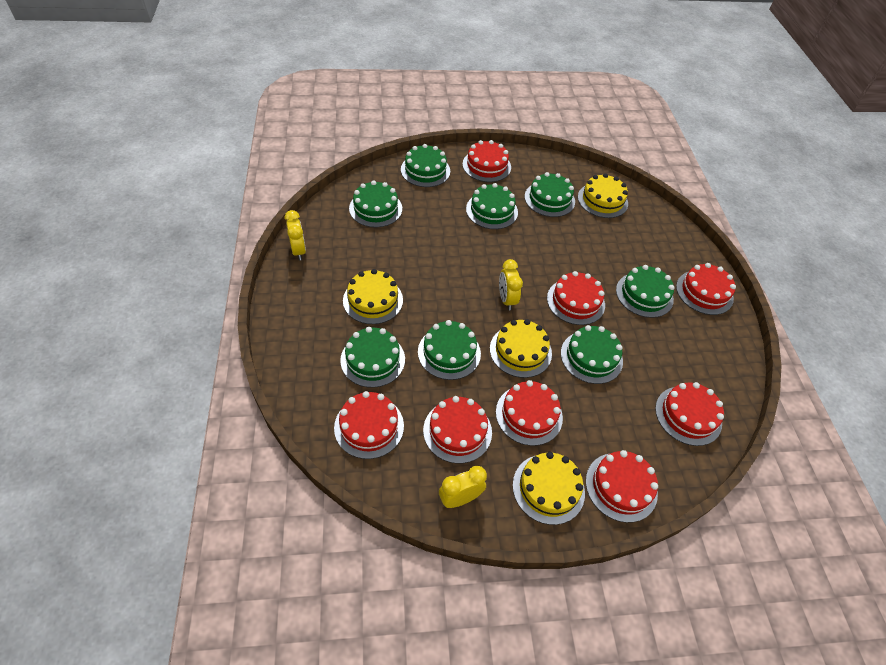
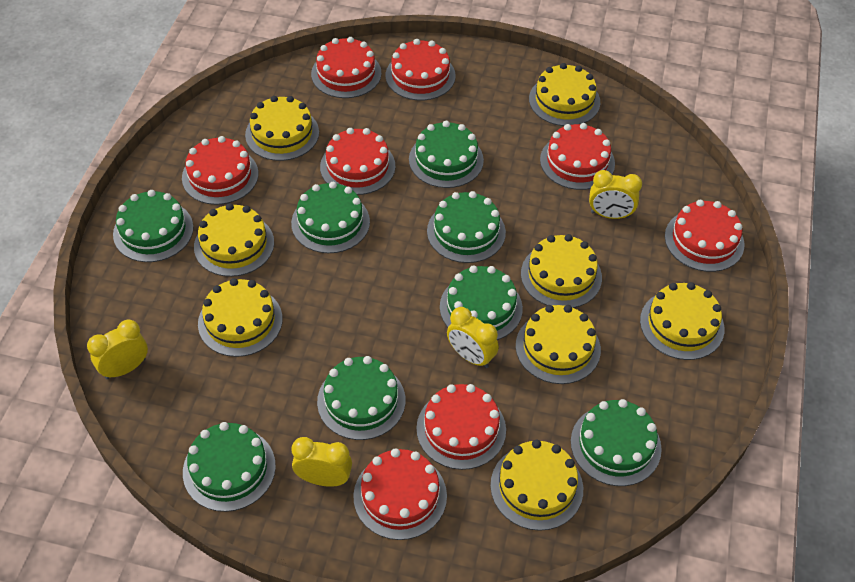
yellow cake: 4 -> 8
yellow clock: 3 -> 4

